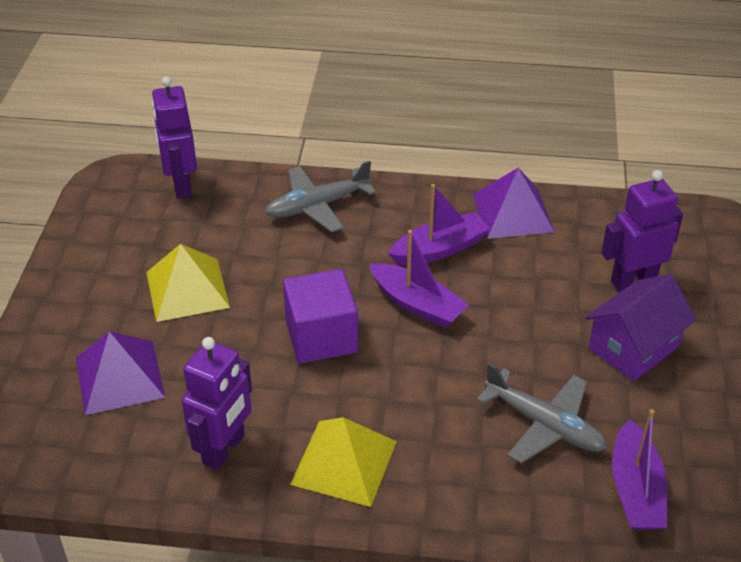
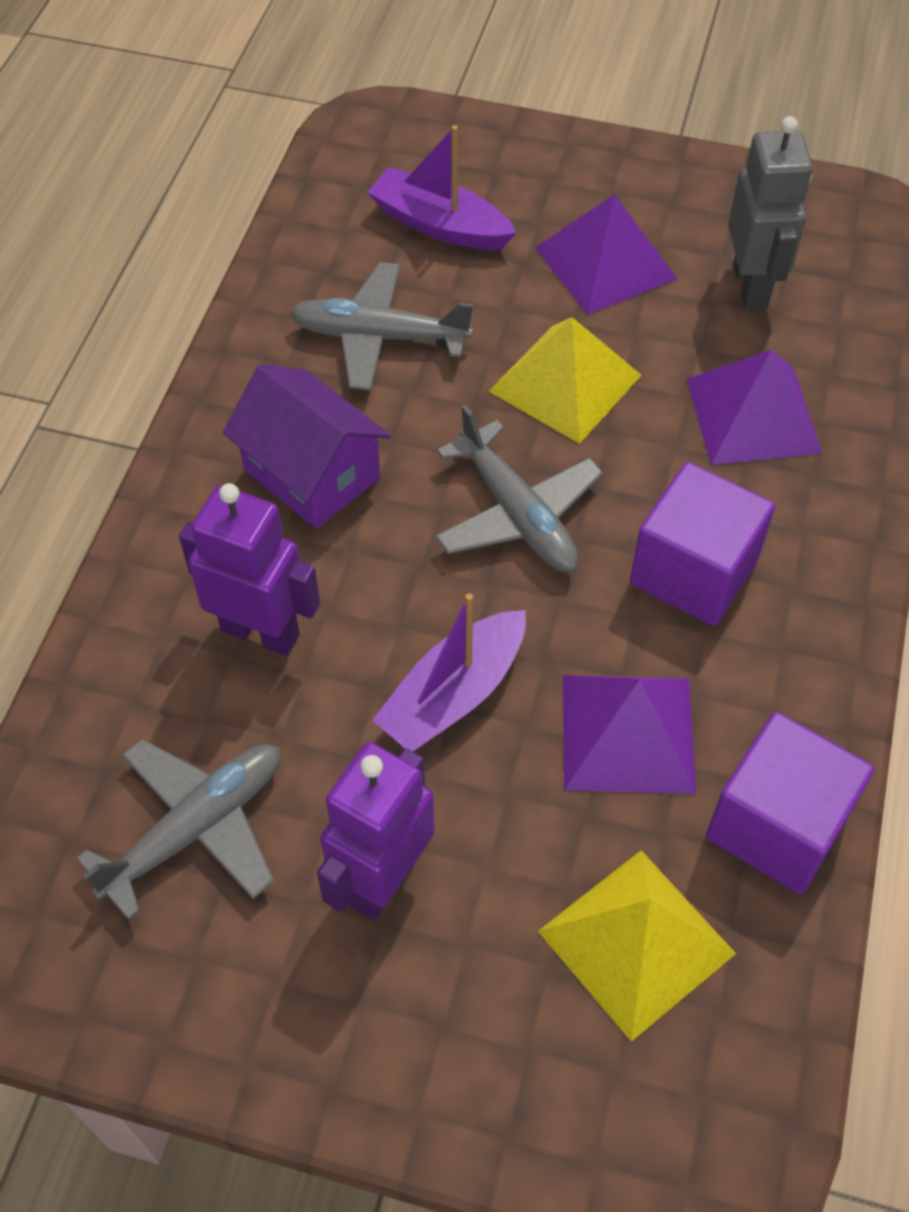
grey plane: 2 -> 3
grey robot: 0 -> 1
purple boat: 3 -> 2
purple cube: 1 -> 2
purple pyramid: 2 -> 3
purple robot: 3 -> 2

